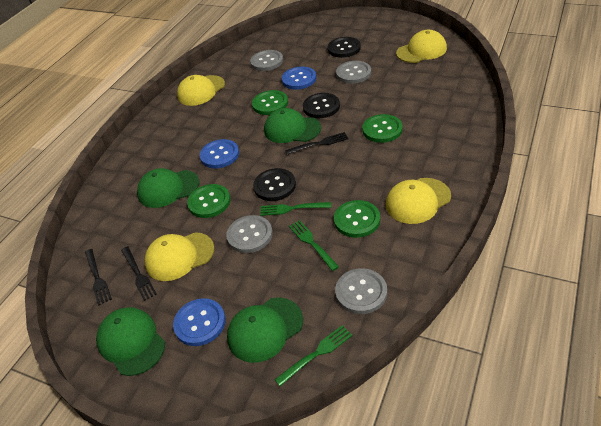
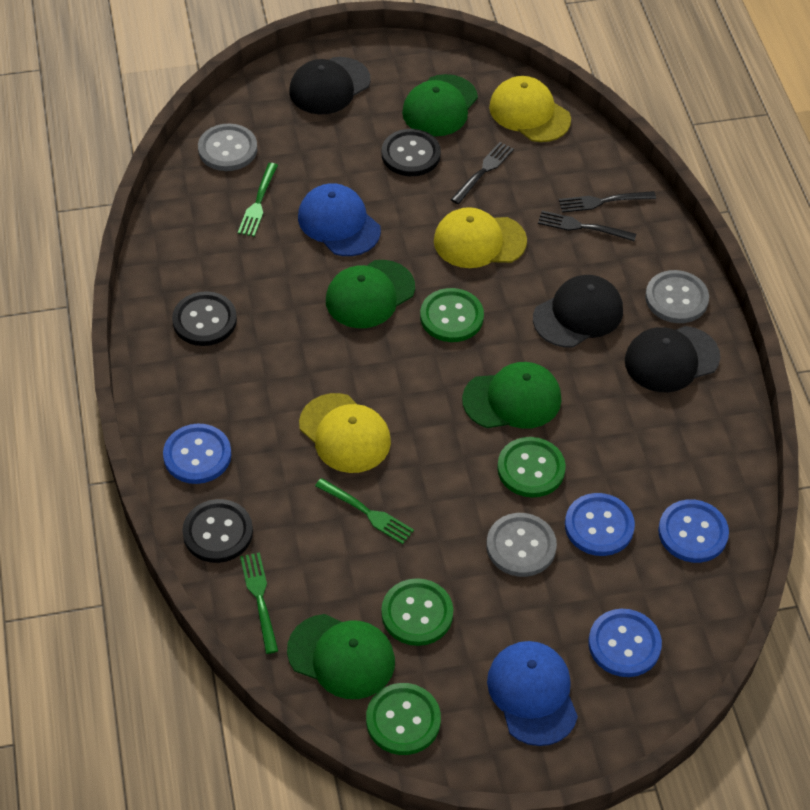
black cap: 0 -> 3
blue button: 3 -> 4
blue cap: 0 -> 2
grey button: 4 -> 3
yellow cap: 4 -> 3

